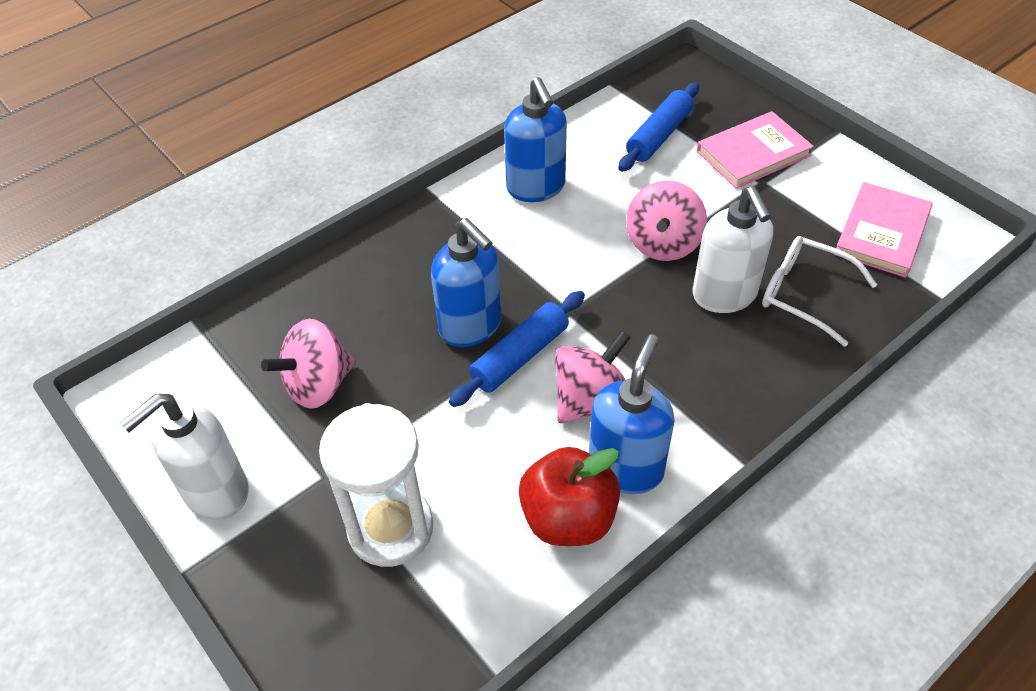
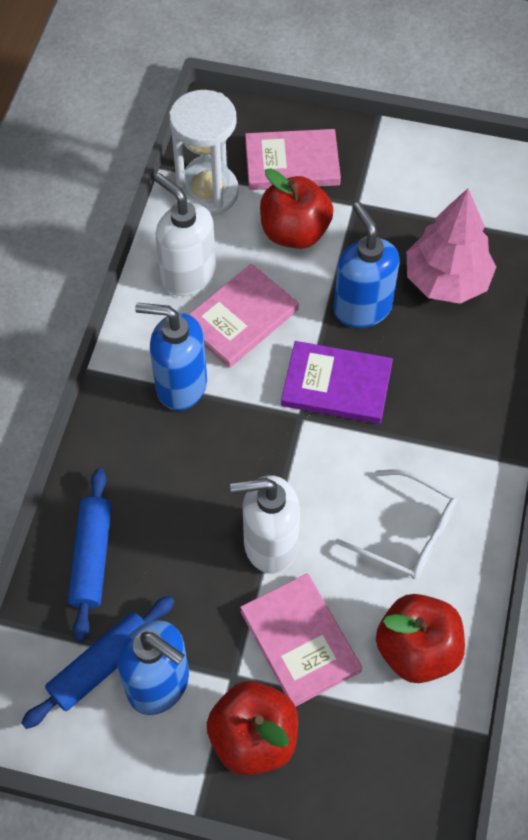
pink book: 2 -> 3
pink spinning top: 3 -> 0
pink tree: 0 -> 1
purple book: 0 -> 1
red apple: 1 -> 3

